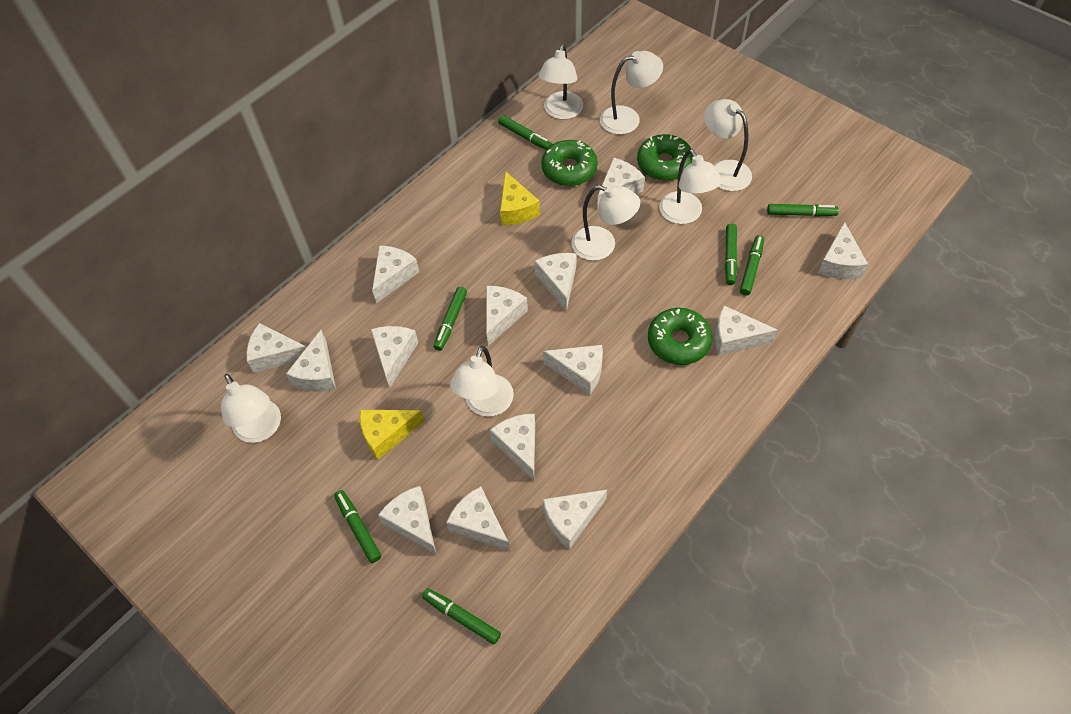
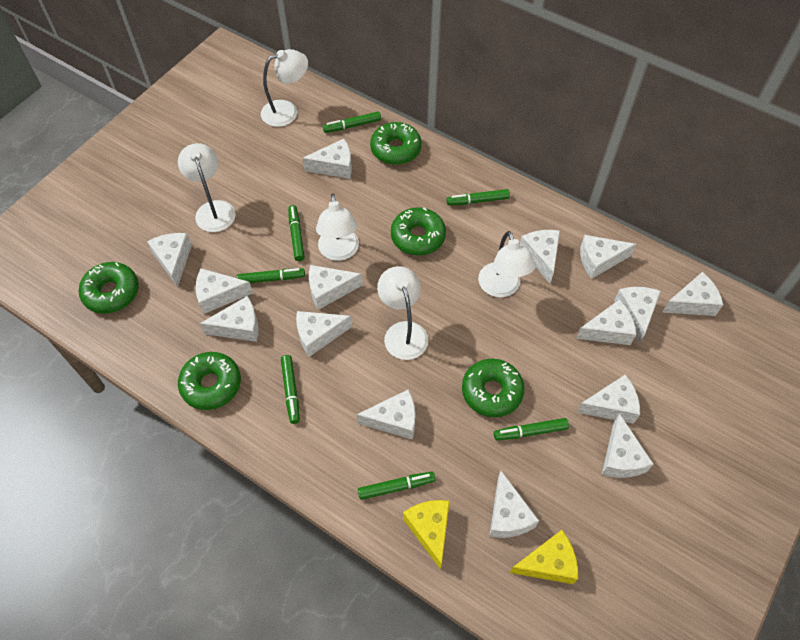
green donut: 3 -> 5
white cheese: 14 -> 15
white lamp: 7 -> 5

